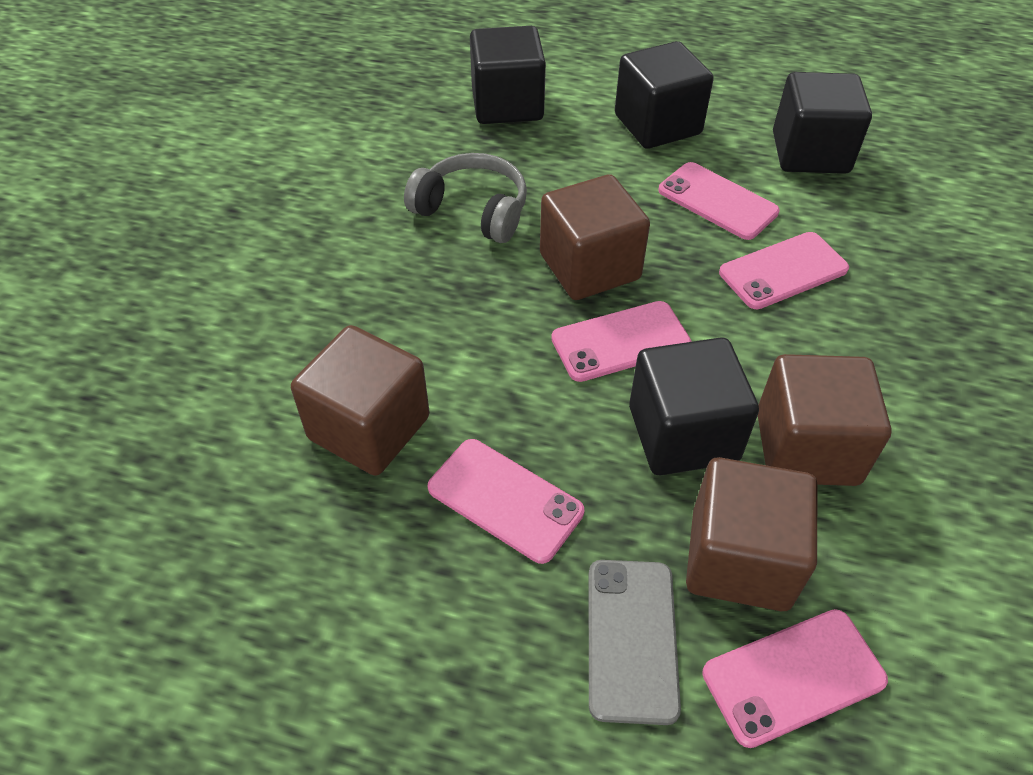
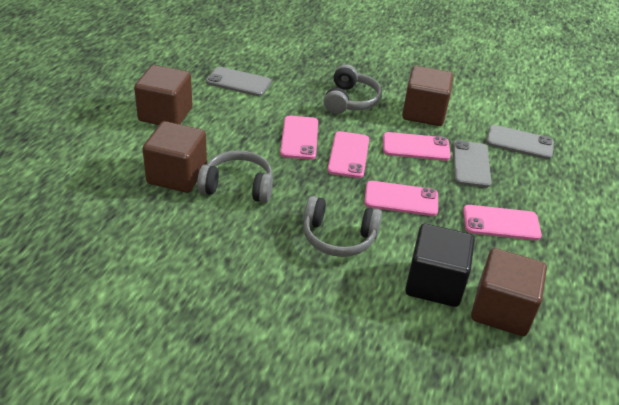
black cube: 4 -> 1
grey headphones: 1 -> 3
grey phone: 1 -> 3

